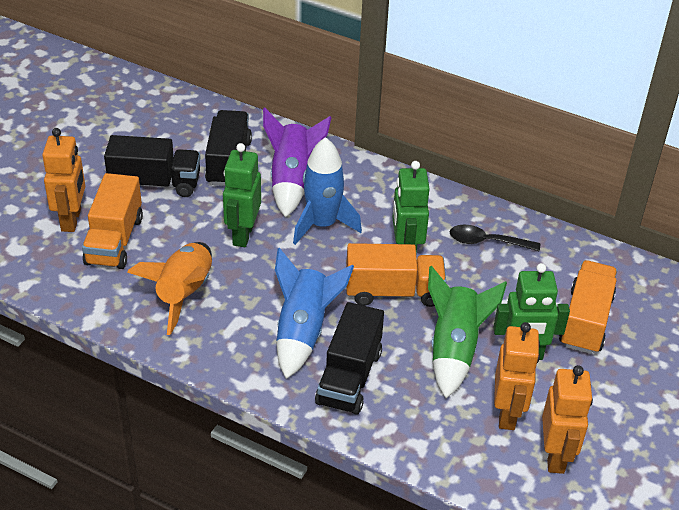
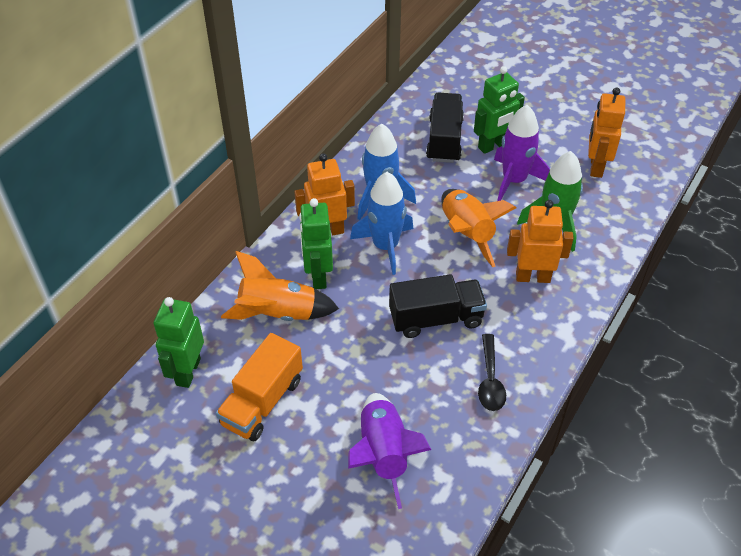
black truck: 3 -> 2
orange rocket: 1 -> 2
orange truck: 3 -> 1
purple rocket: 1 -> 2

